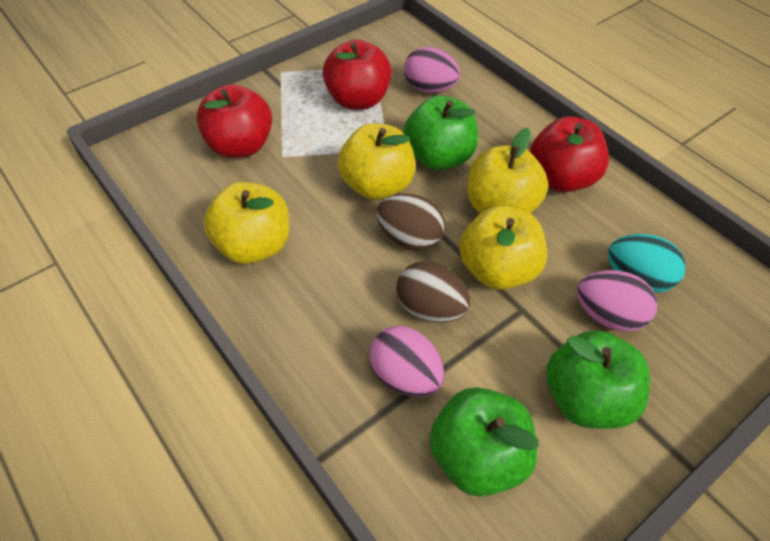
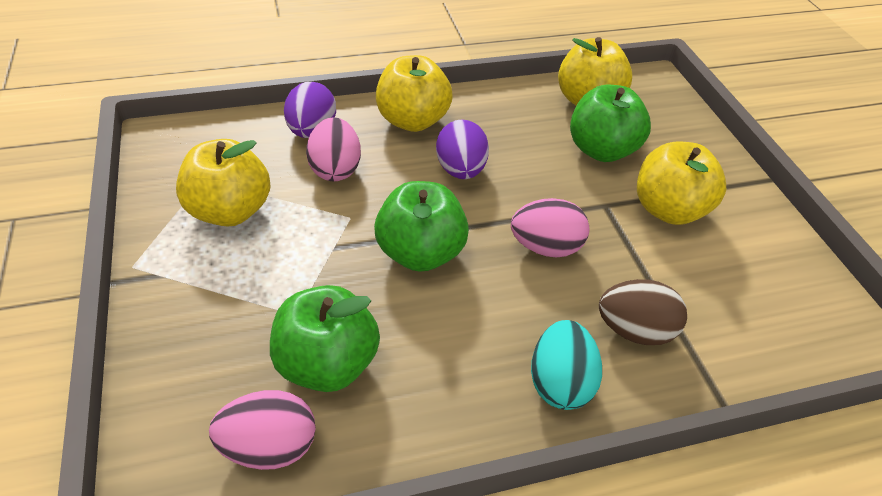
brown egg: 2 -> 1
purple egg: 0 -> 2
red apple: 3 -> 0

